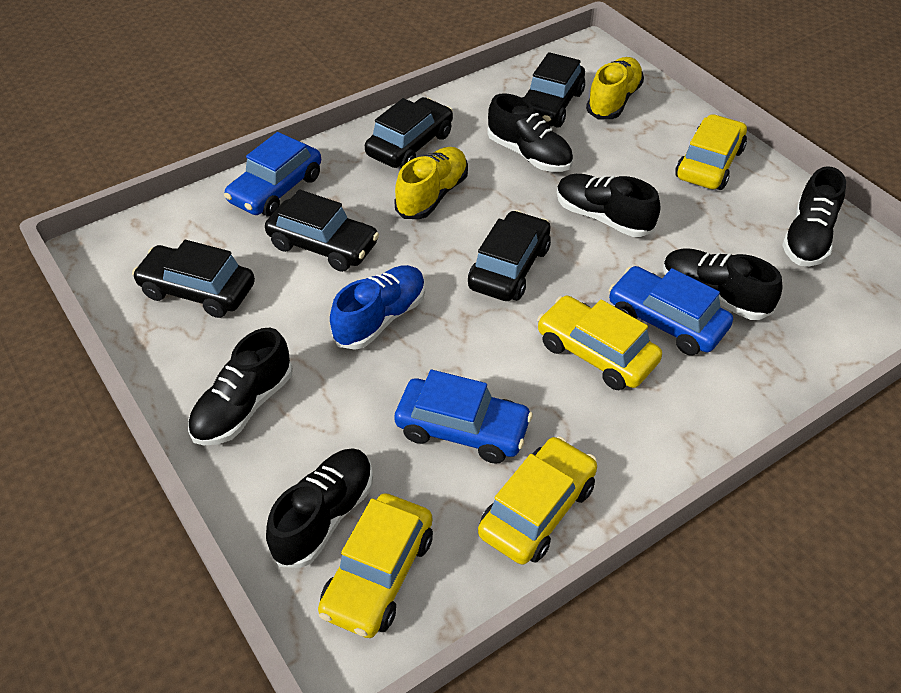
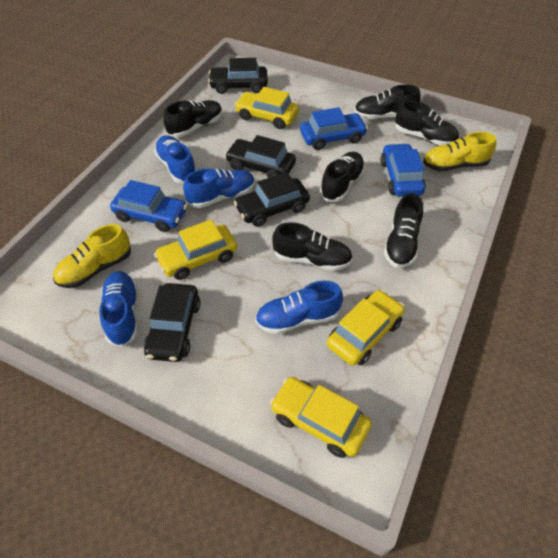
black car: 5 -> 4
blue shoe: 1 -> 4

